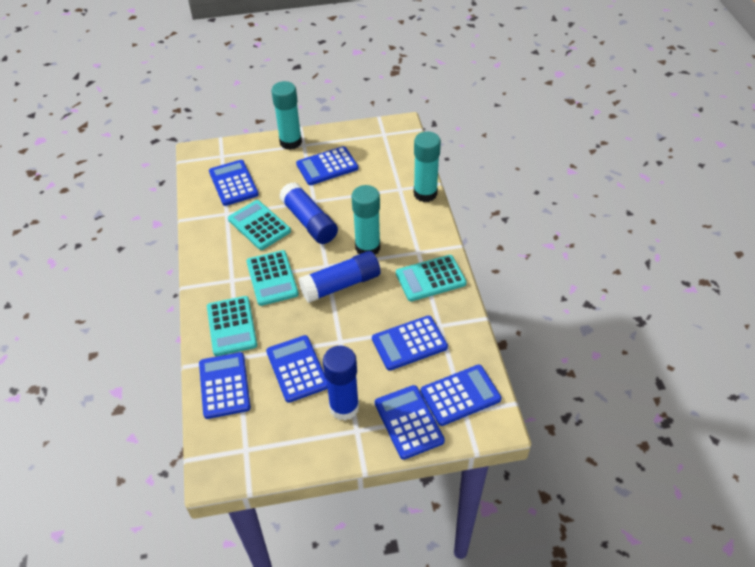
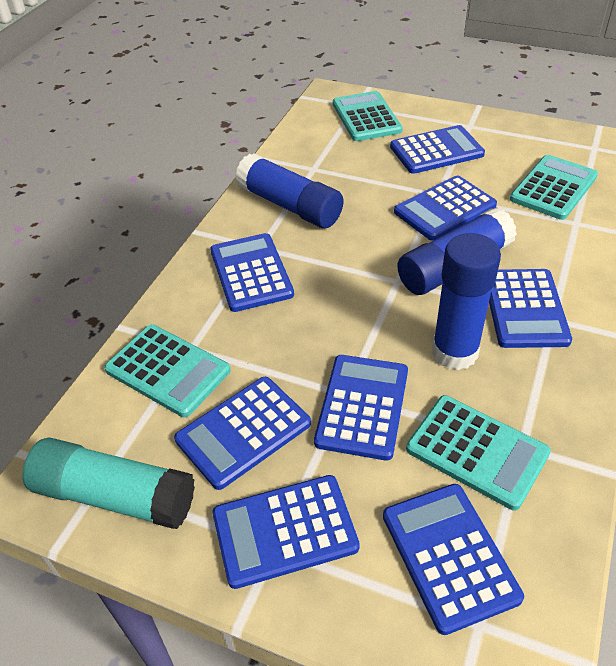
blue calculator: 7 -> 8
turquoise glue stick: 3 -> 1

